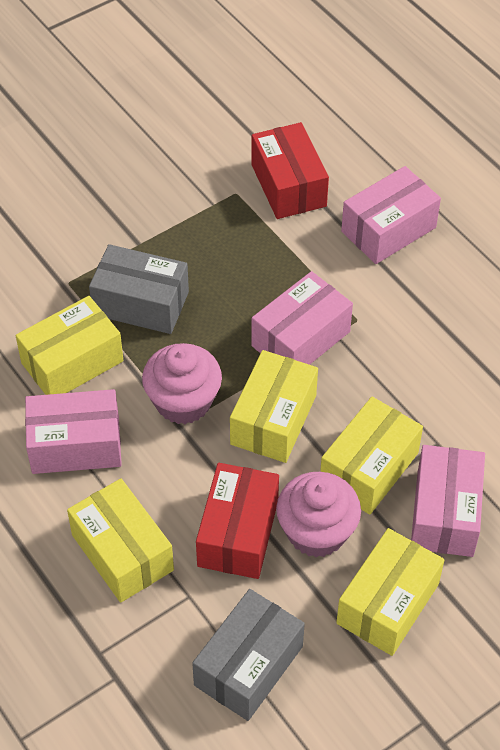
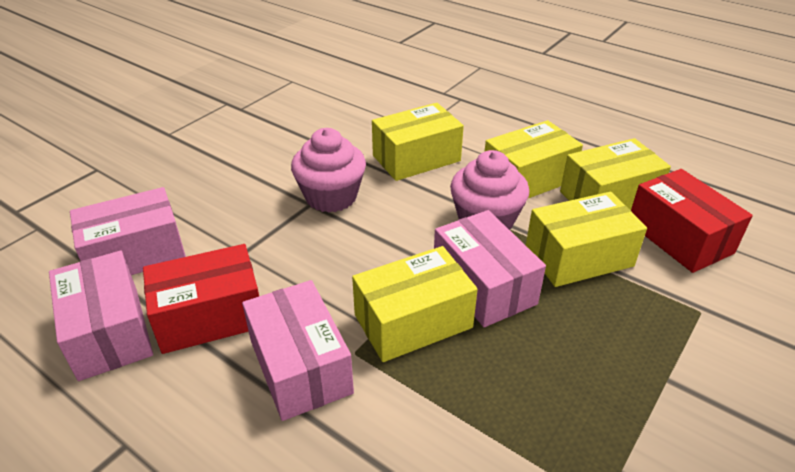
grey box: 2 -> 0

